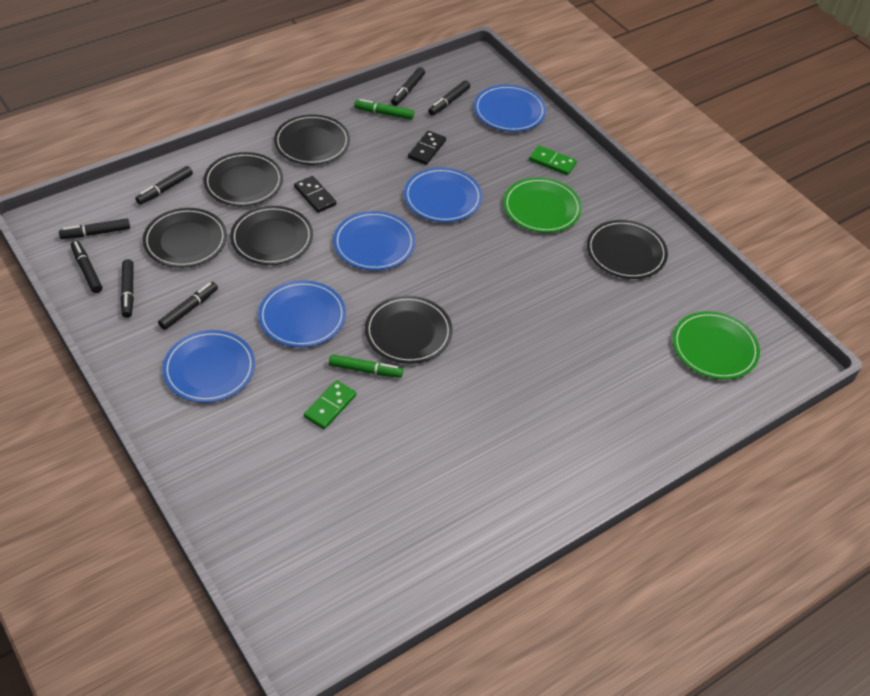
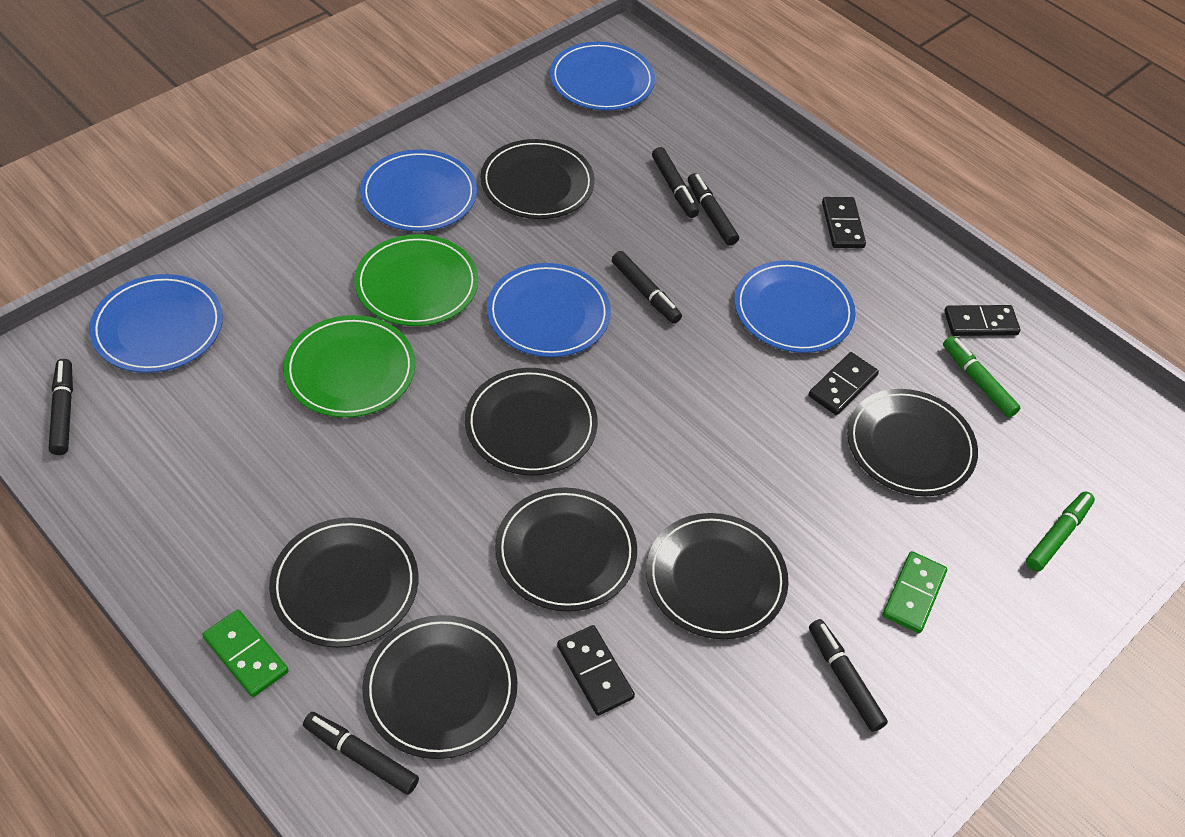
black domino: 2 -> 4
black marker: 7 -> 6
black plate: 6 -> 7

